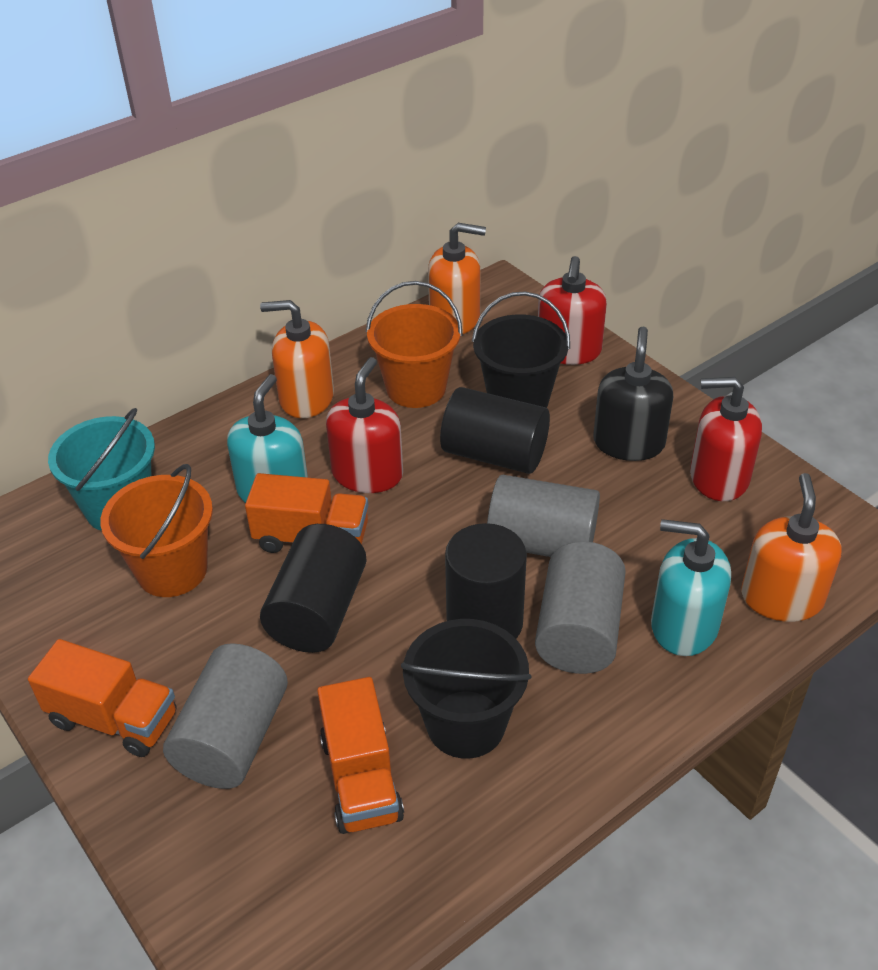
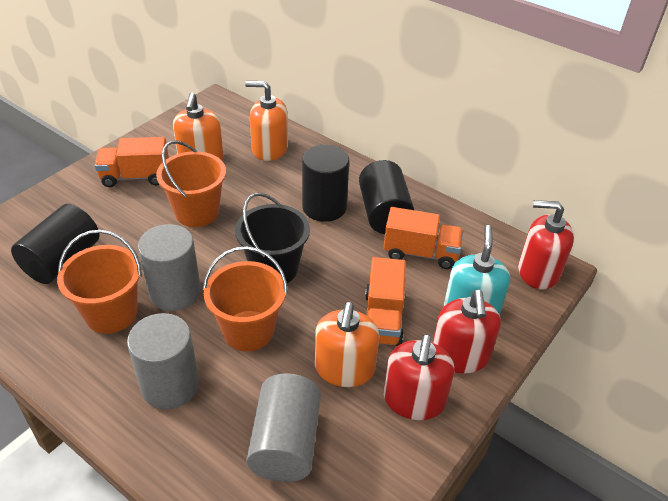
black bucket: 2 -> 1
black soap dispenser: 1 -> 0
orange bucket: 2 -> 3
turquoise bucket: 1 -> 0
turquoise soap dispenser: 2 -> 1

